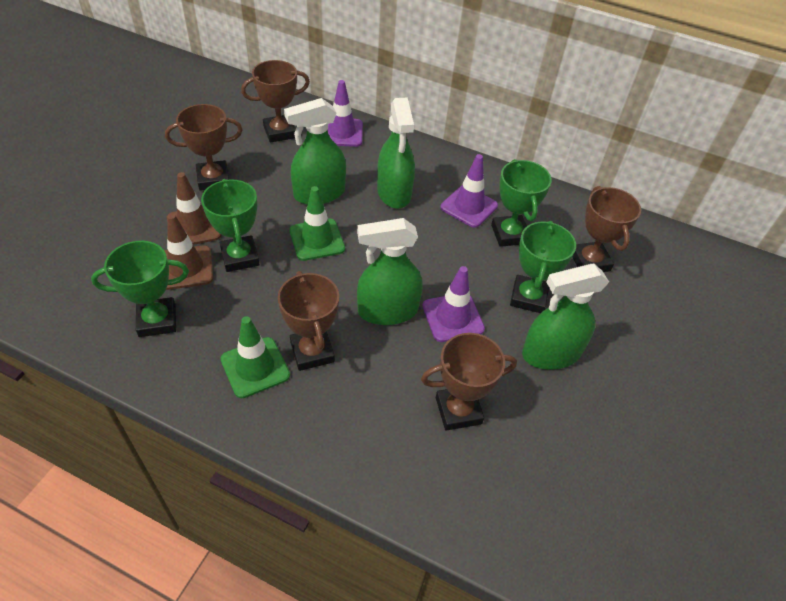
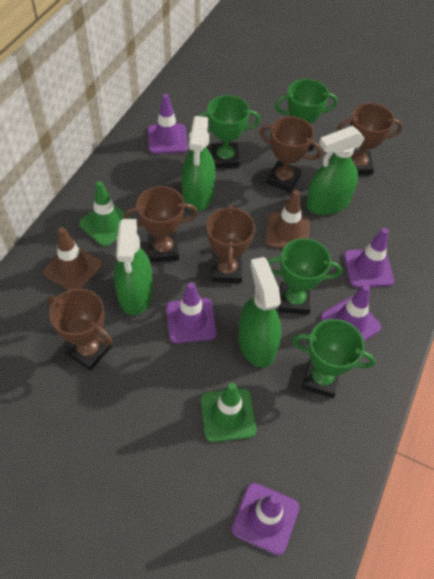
purple traffic cone: 3 -> 5

